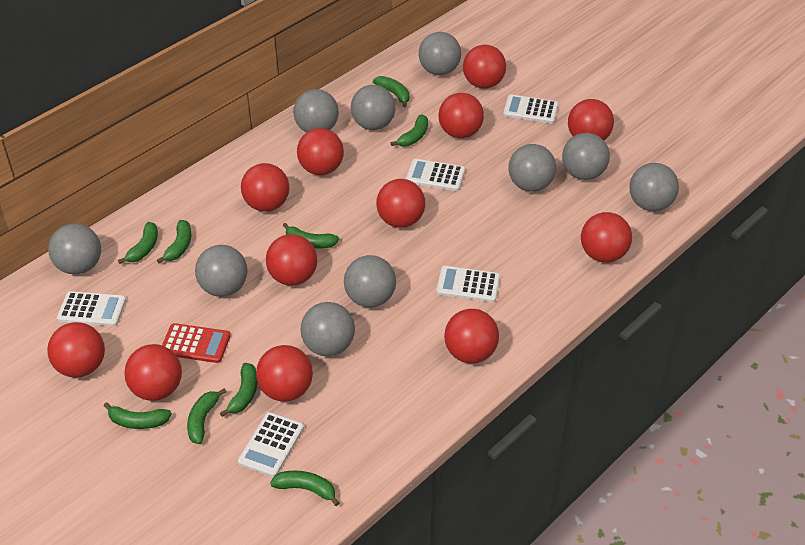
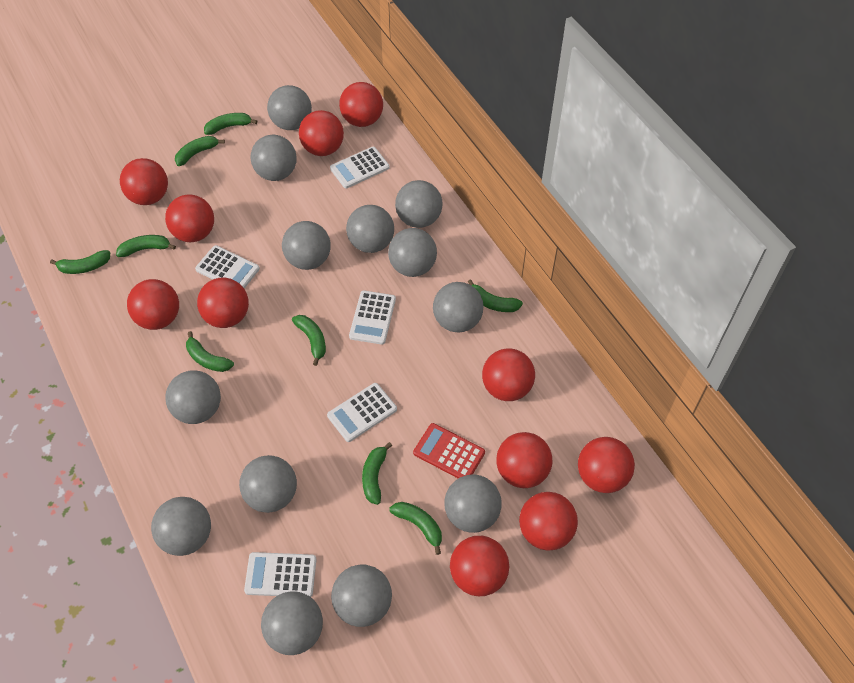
grey ball: 10 -> 13
red ball: 12 -> 11

